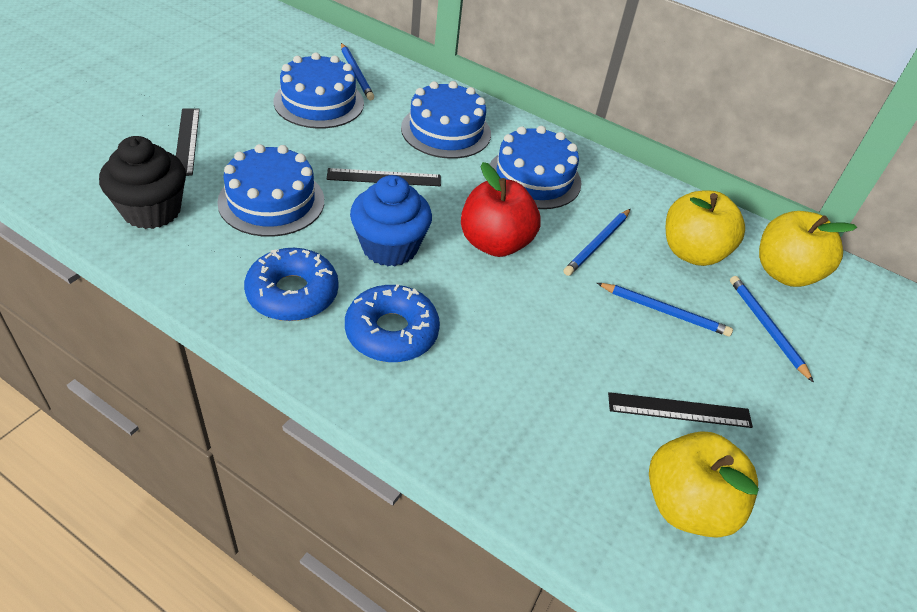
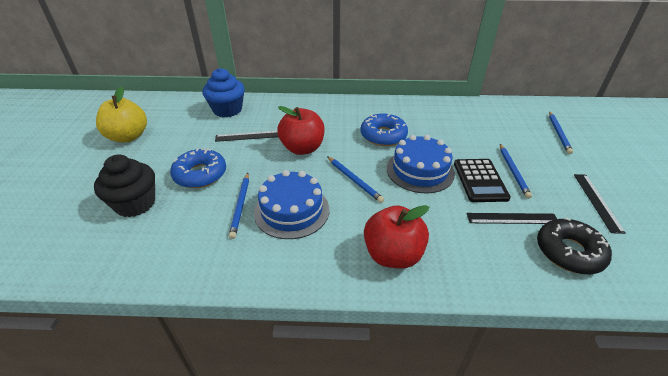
black calculator: 0 -> 1
black donut: 0 -> 1
blue cake: 4 -> 2
red apple: 1 -> 2
yellow apple: 3 -> 1

